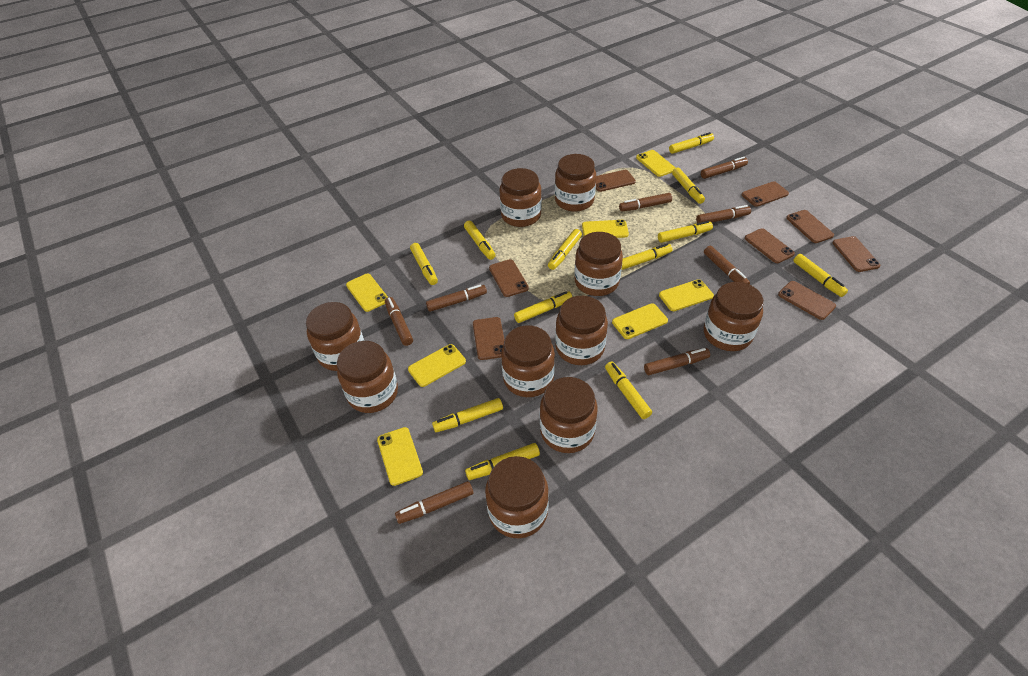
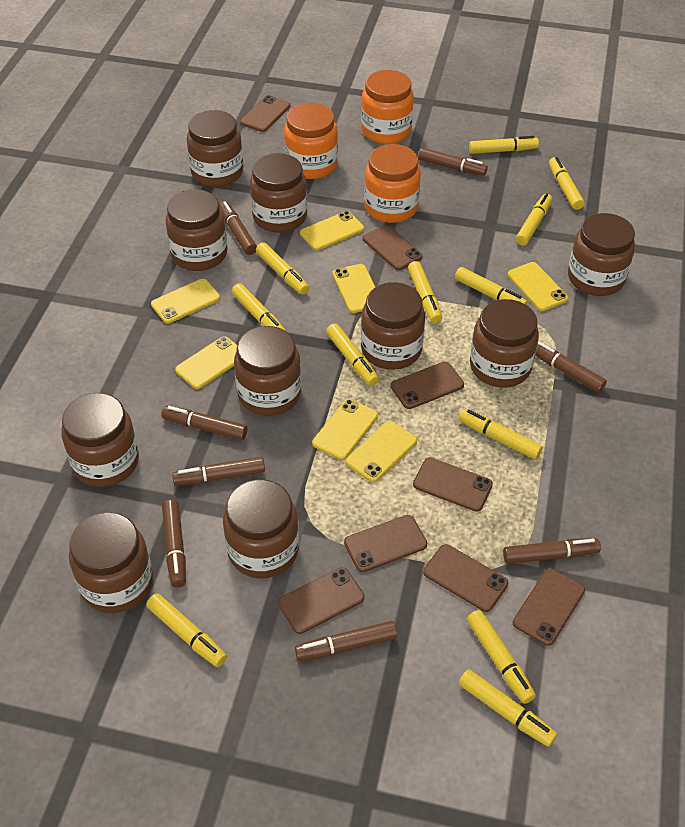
orange jar: 0 -> 3

